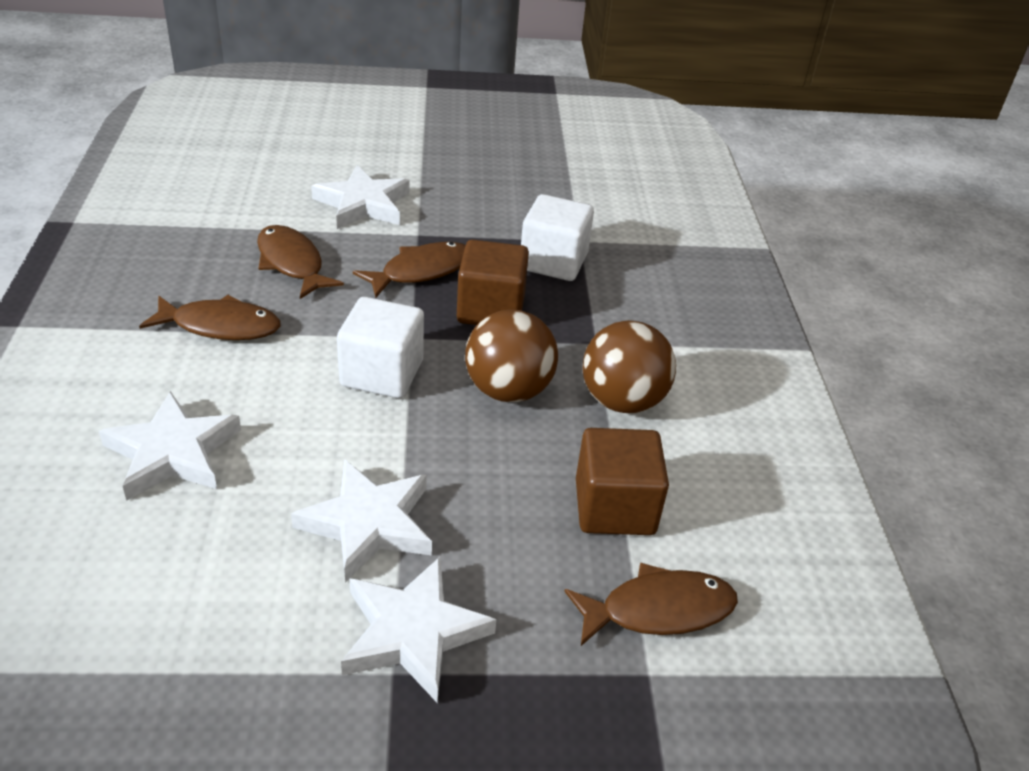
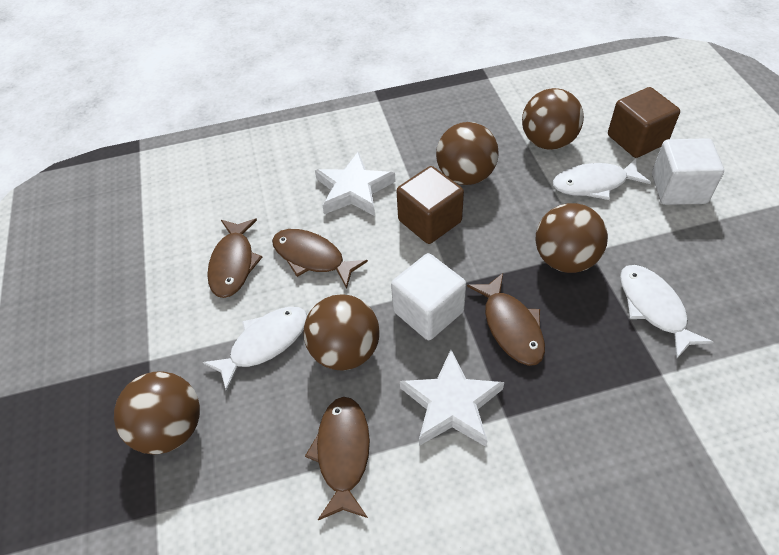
brown ball: 2 -> 5
white fish: 0 -> 3
white star: 4 -> 2

